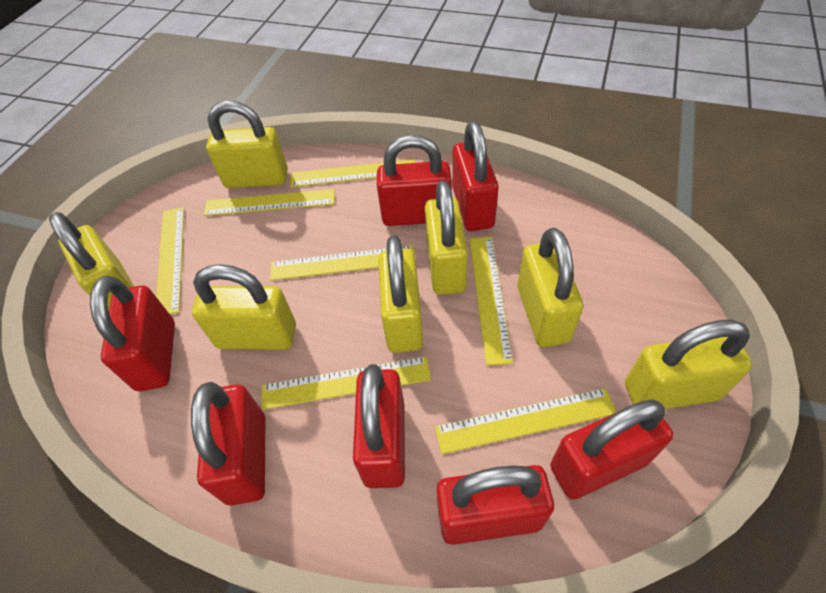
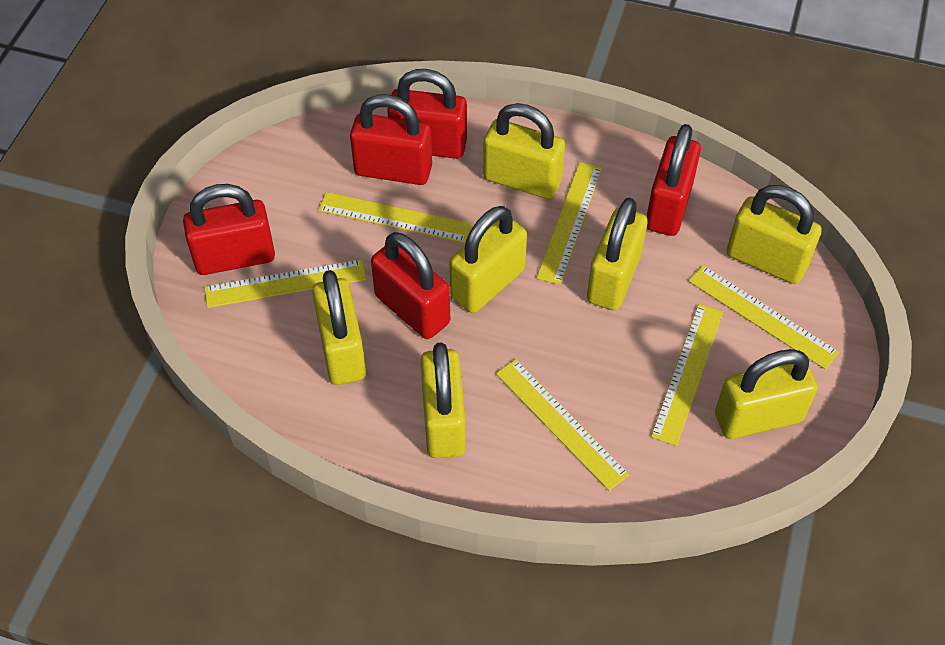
red padlock: 7 -> 5
yellow ruler: 7 -> 6

